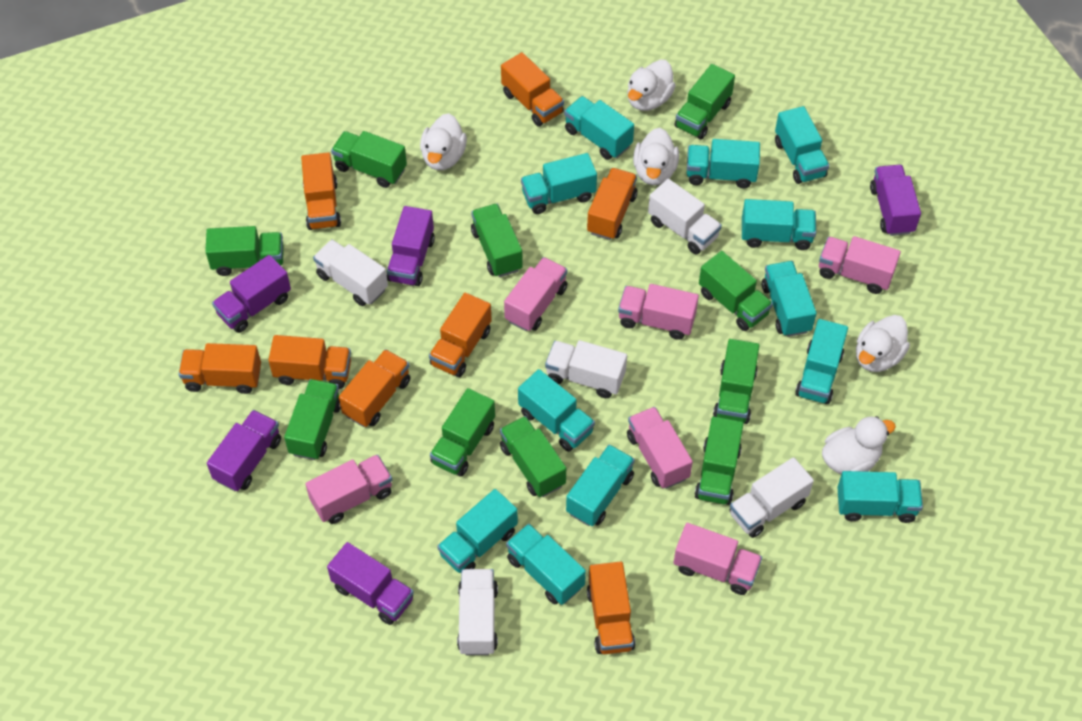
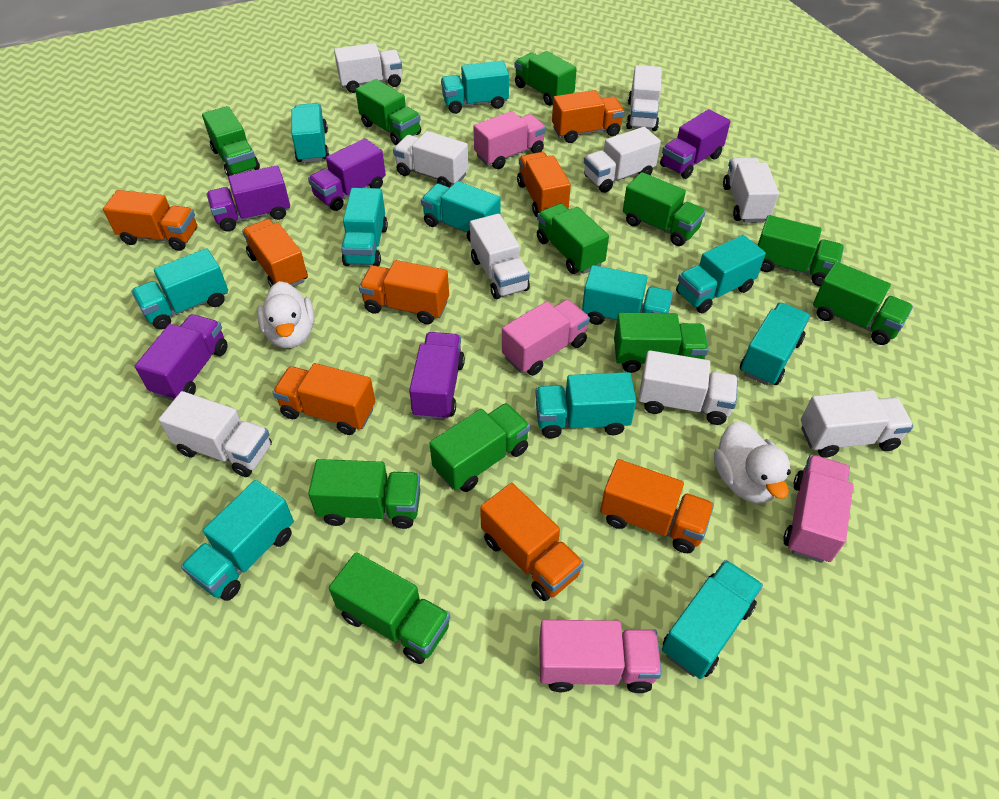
green truck: 10 -> 11
pink truck: 6 -> 4
turquoise truck: 12 -> 11
white duck: 5 -> 2
white truck: 5 -> 9

